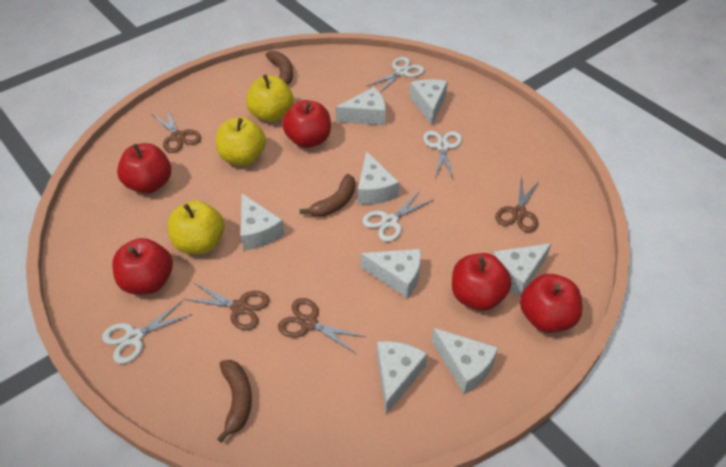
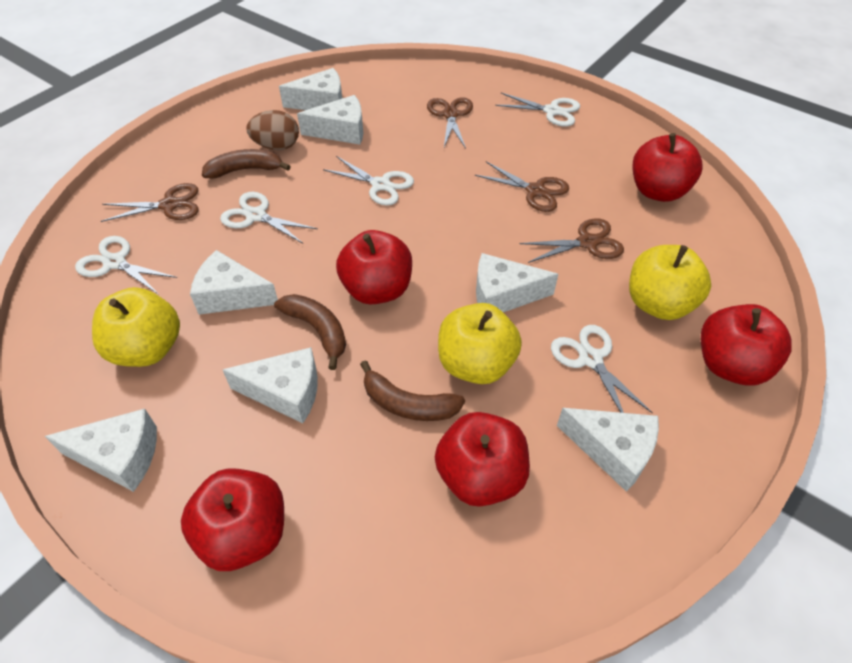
brown egg: 0 -> 1
white cheese: 8 -> 7
white scissors: 4 -> 5

